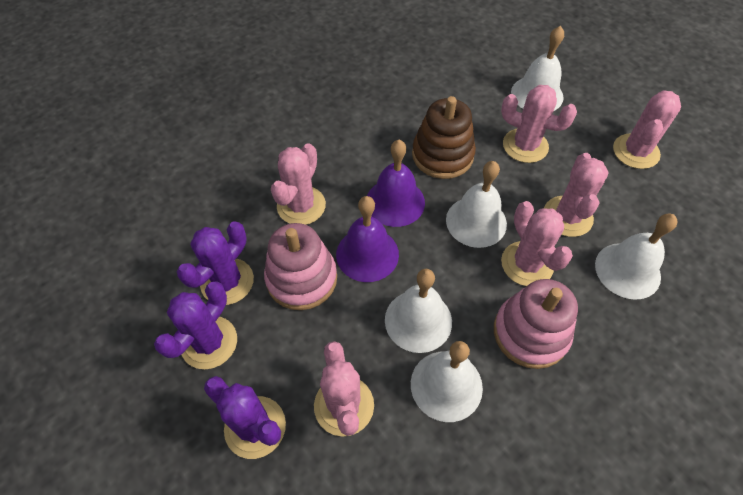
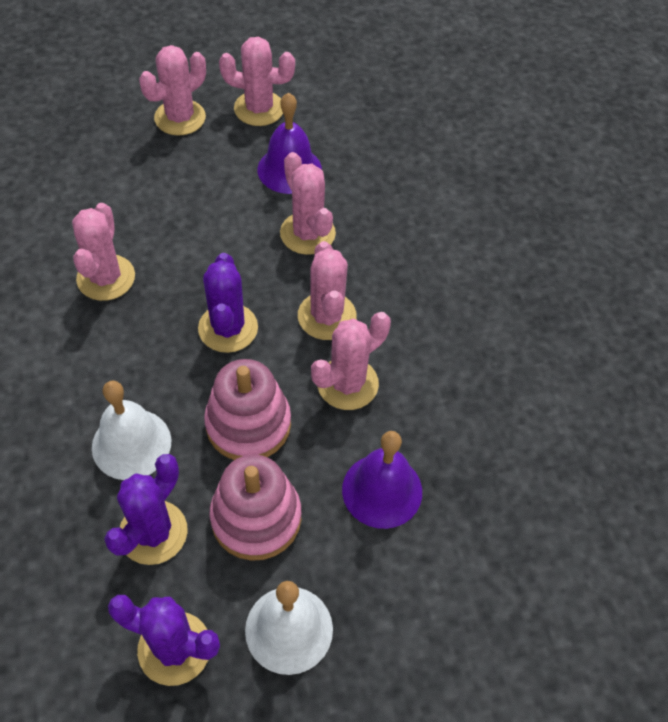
brown stacking toy: 1 -> 0
white bell: 5 -> 2

